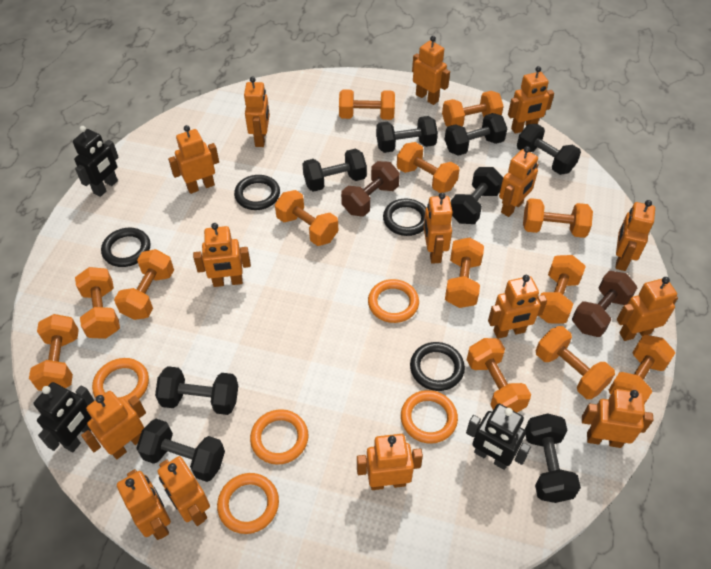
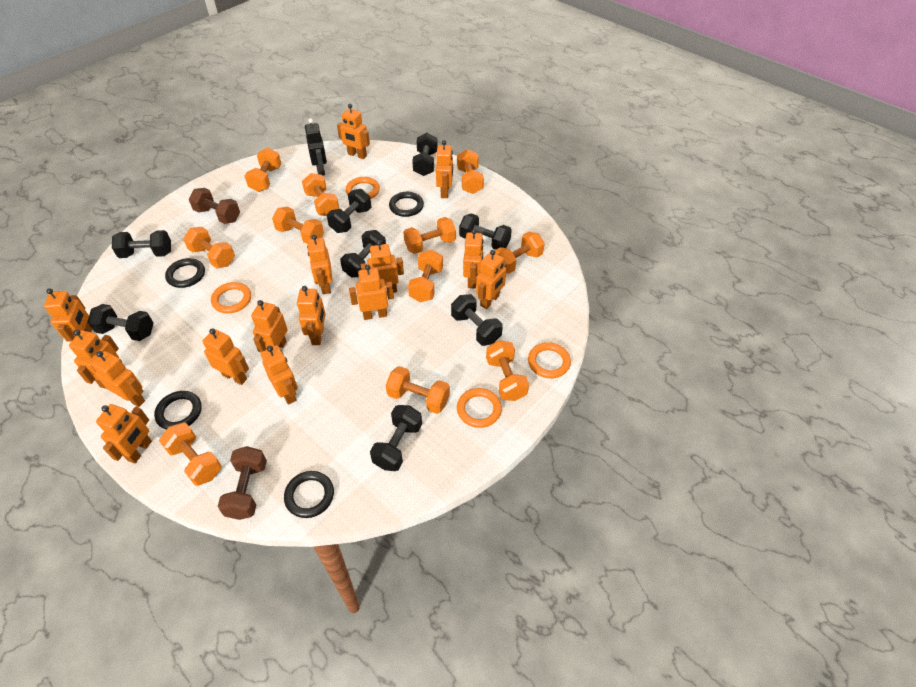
black robot: 3 -> 1
orange dumbbell: 13 -> 11
orange ring: 5 -> 4

